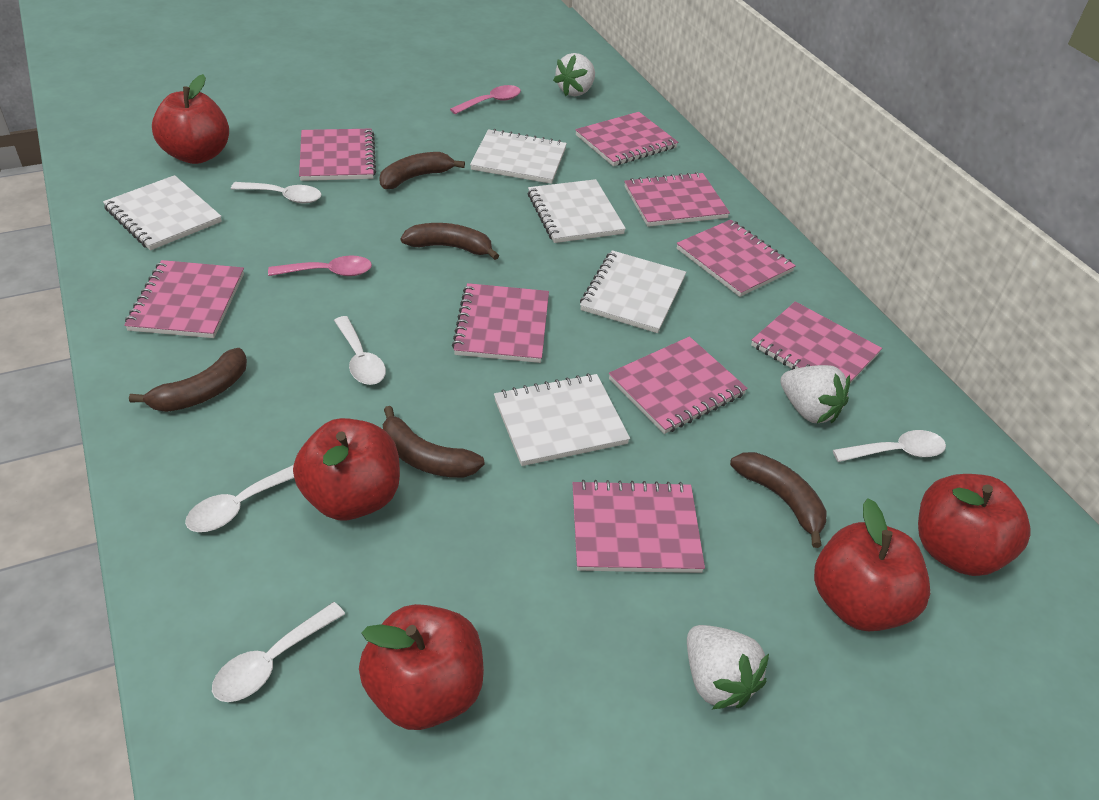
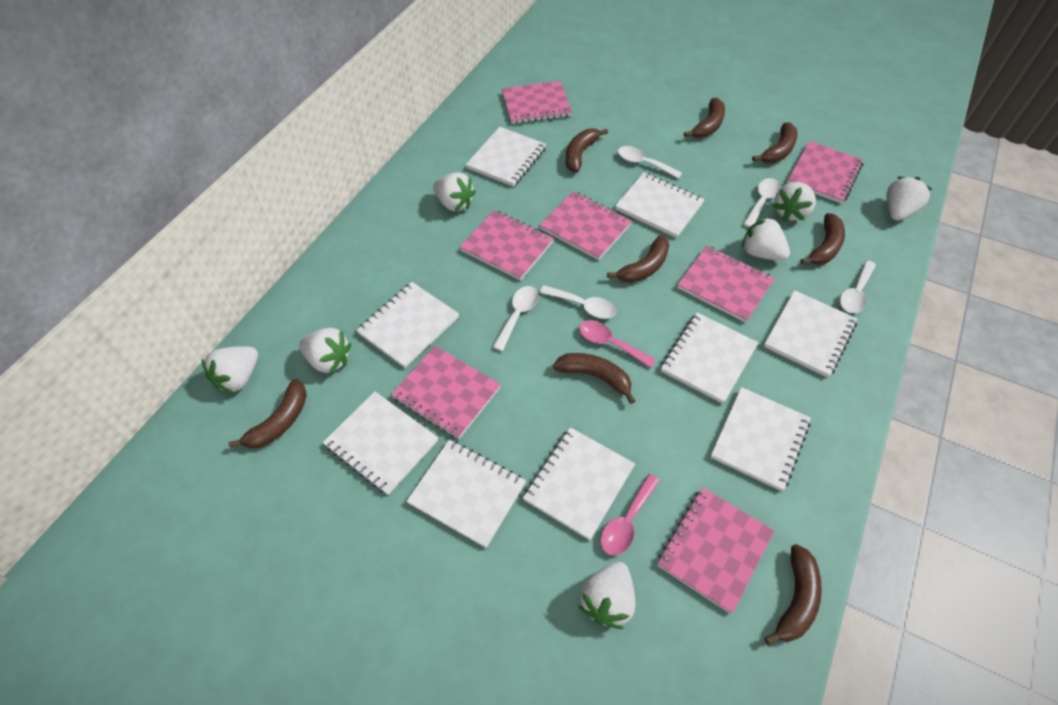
brown banana: 5 -> 8
pink notebook: 9 -> 7
red apple: 5 -> 0
white notebook: 5 -> 9
white strawberry: 3 -> 7

